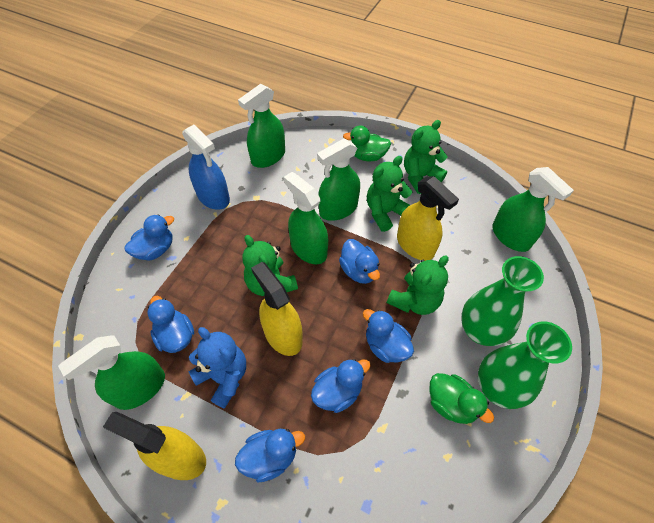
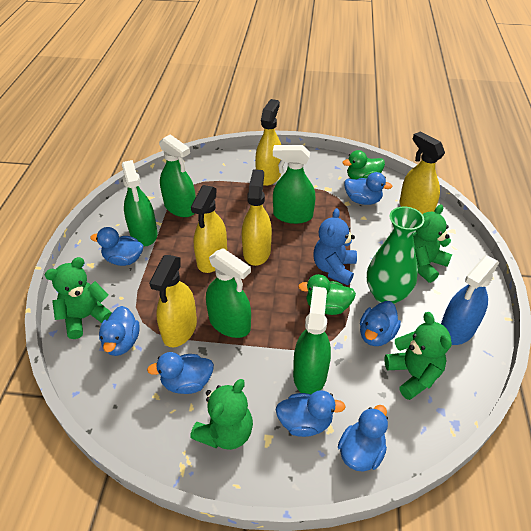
blue duck: 6 -> 7
green vase: 2 -> 1
yellow spray bottle: 3 -> 5

